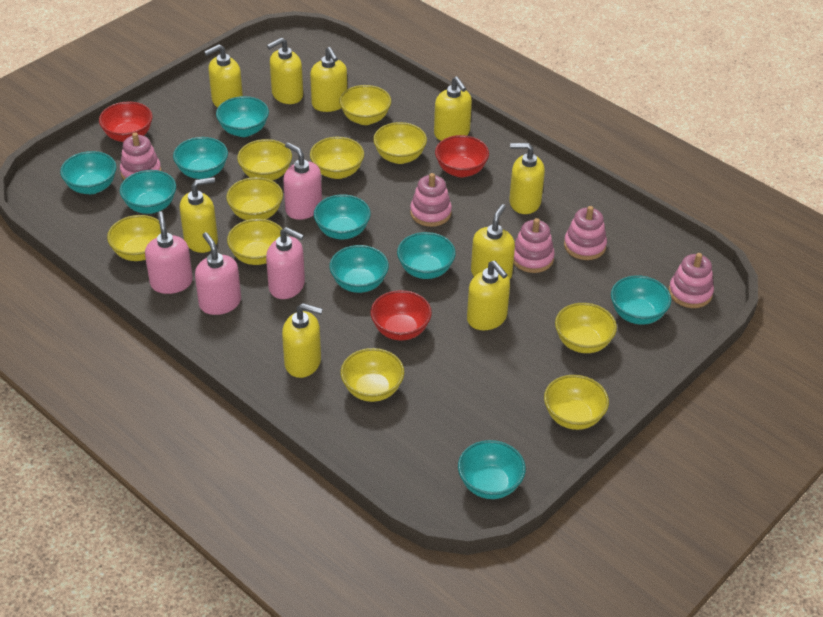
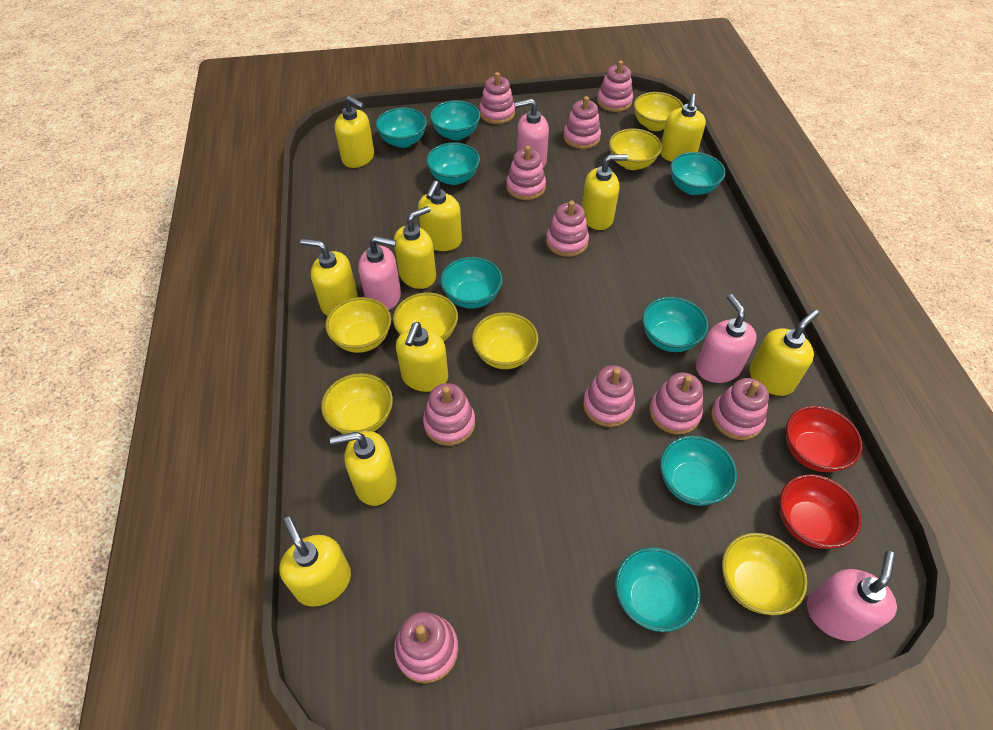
pink stacking toy: 5 -> 10
red bowl: 3 -> 2
turquoise bowl: 9 -> 8
yellow bowl: 10 -> 7
yellow soap dispenser: 9 -> 10

